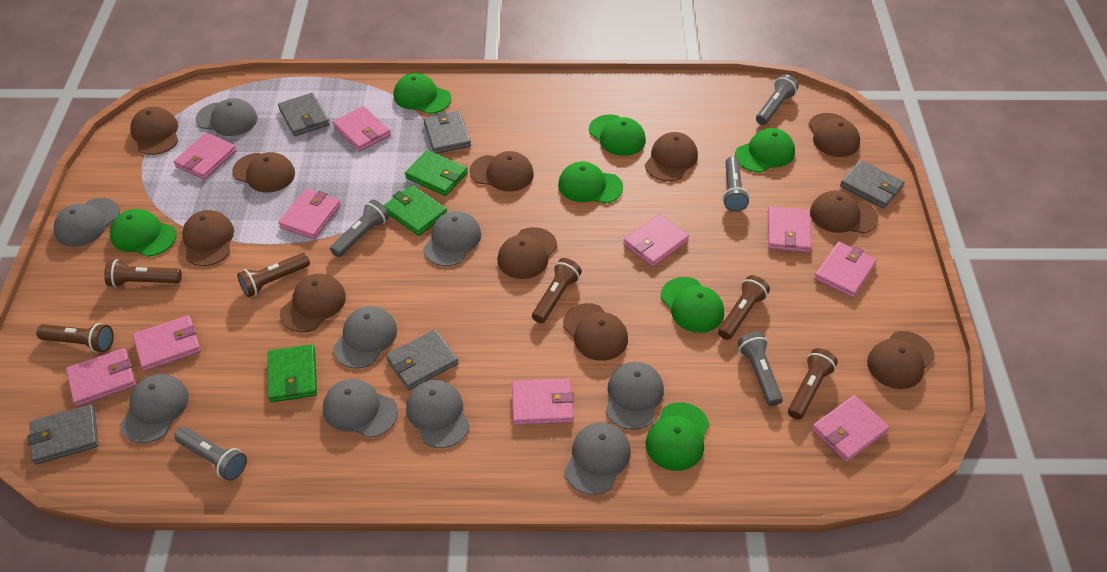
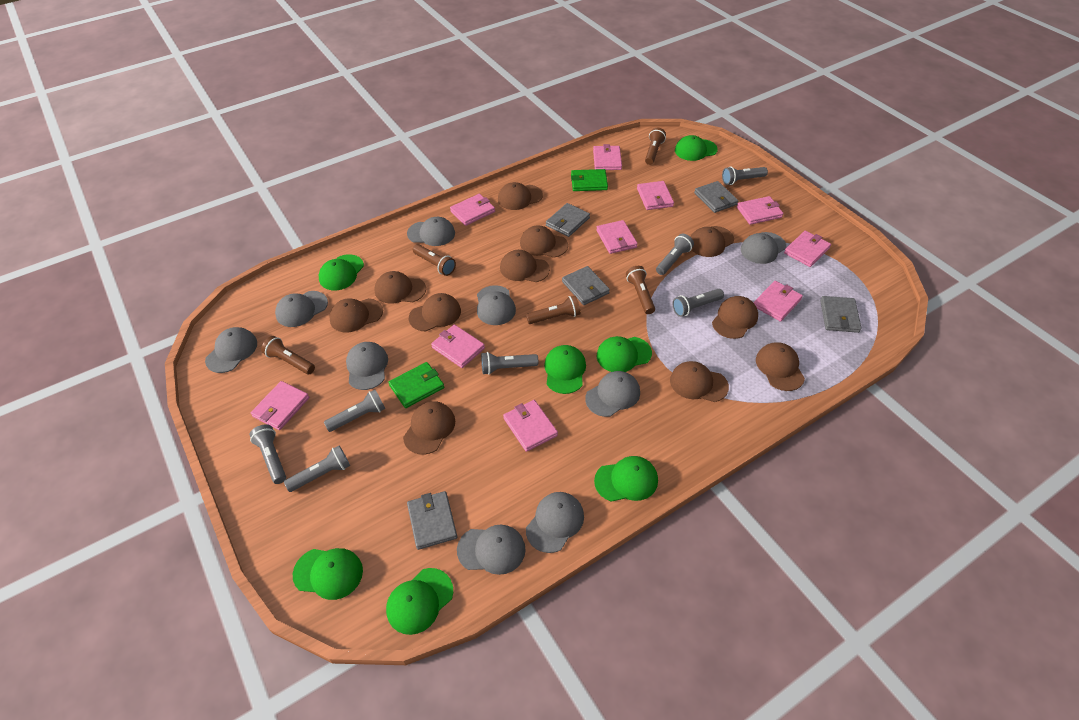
brown flashlight: 6 -> 5
green wallet: 3 -> 2
grey flashlight: 5 -> 7

